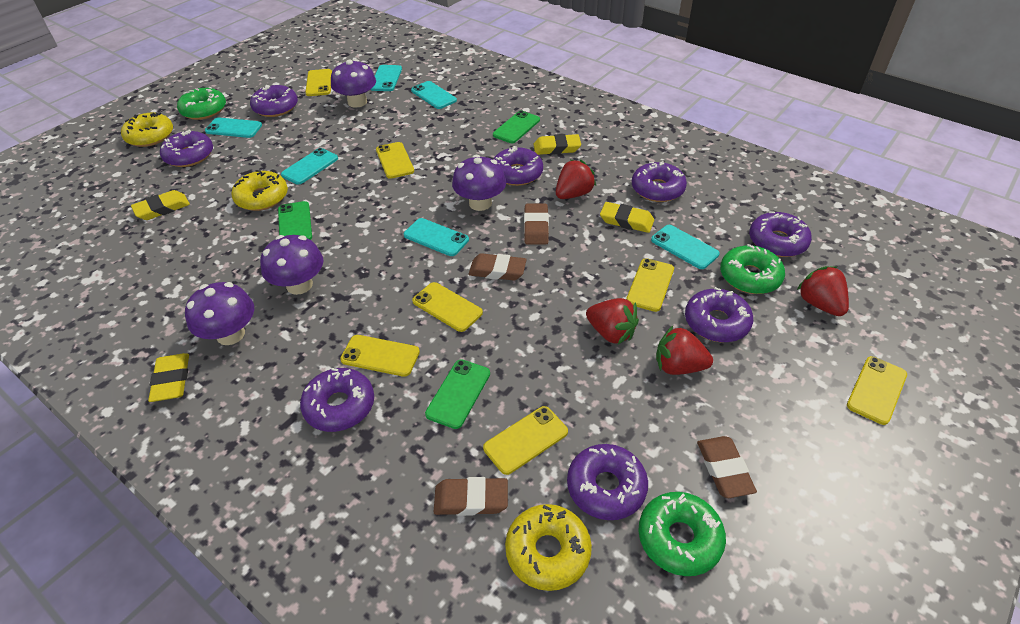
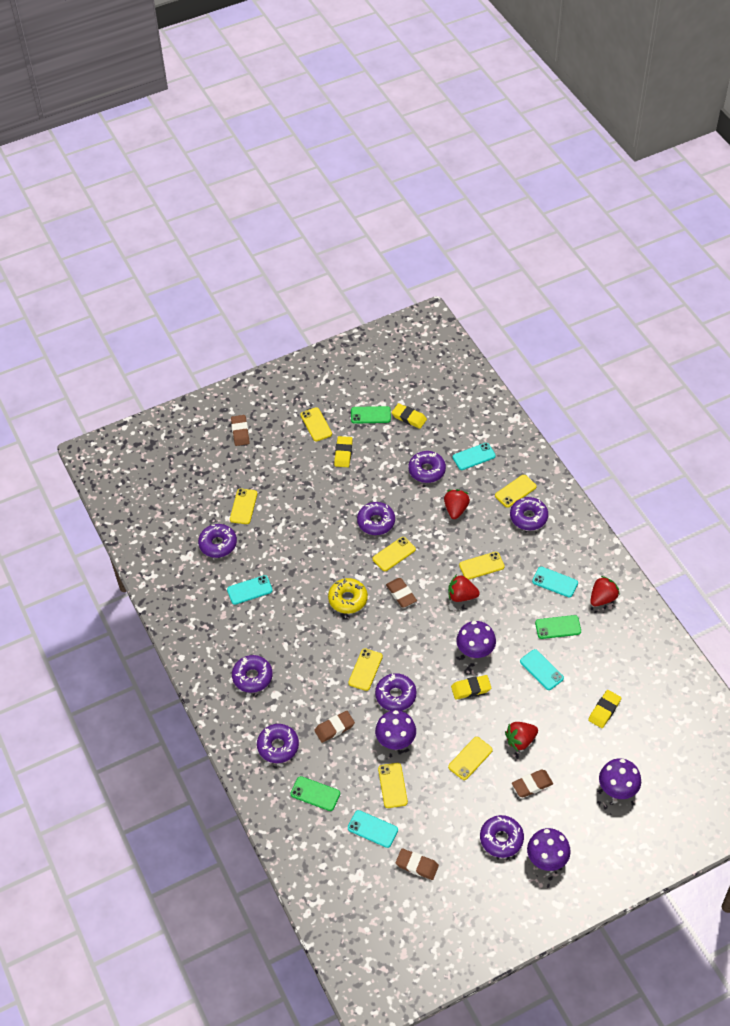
brown eraser: 4 -> 5
green donut: 3 -> 0
turquoise phone: 6 -> 5
yellow donut: 3 -> 1
yellow phone: 7 -> 8

